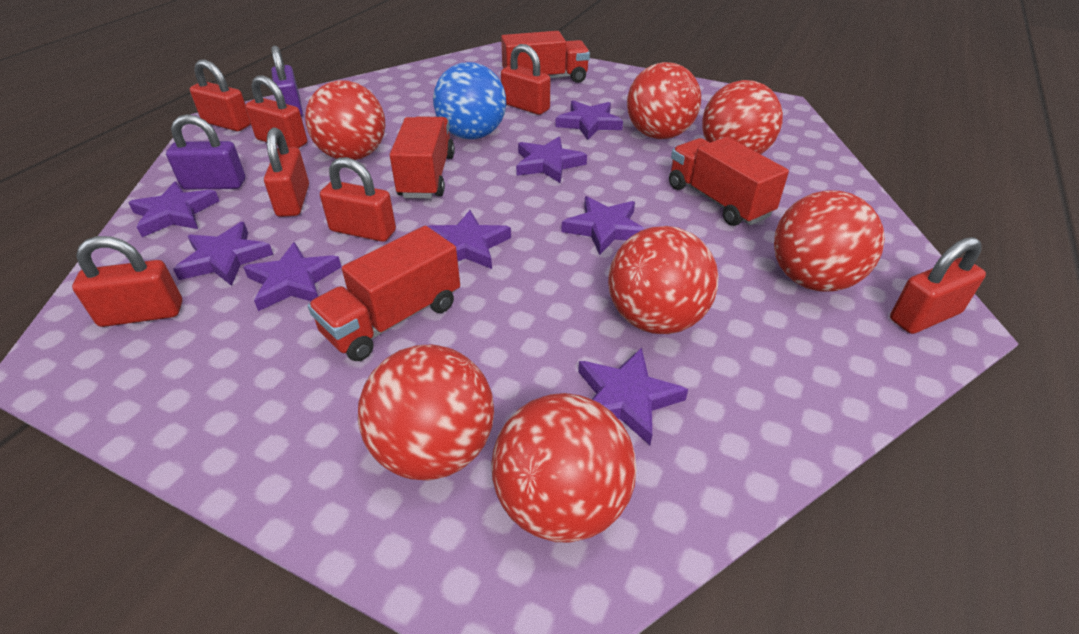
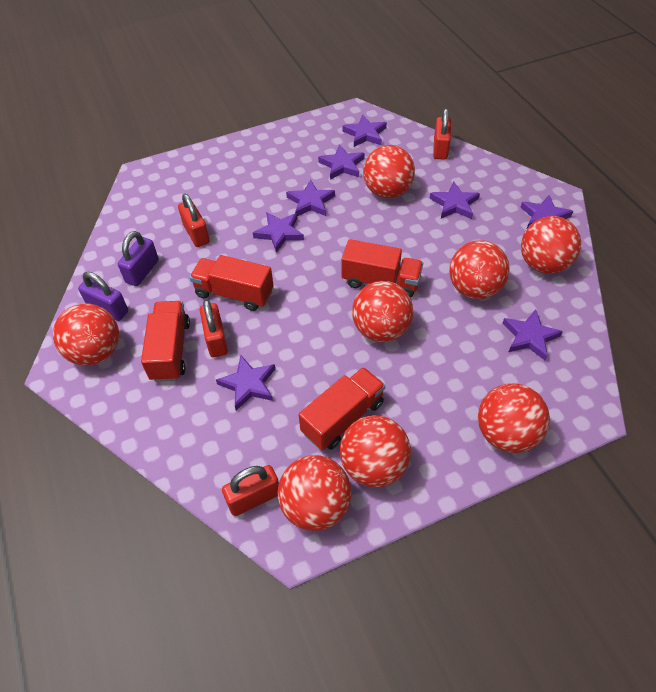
blue ball: 1 -> 0
red ball: 7 -> 8
red padlock: 7 -> 4

